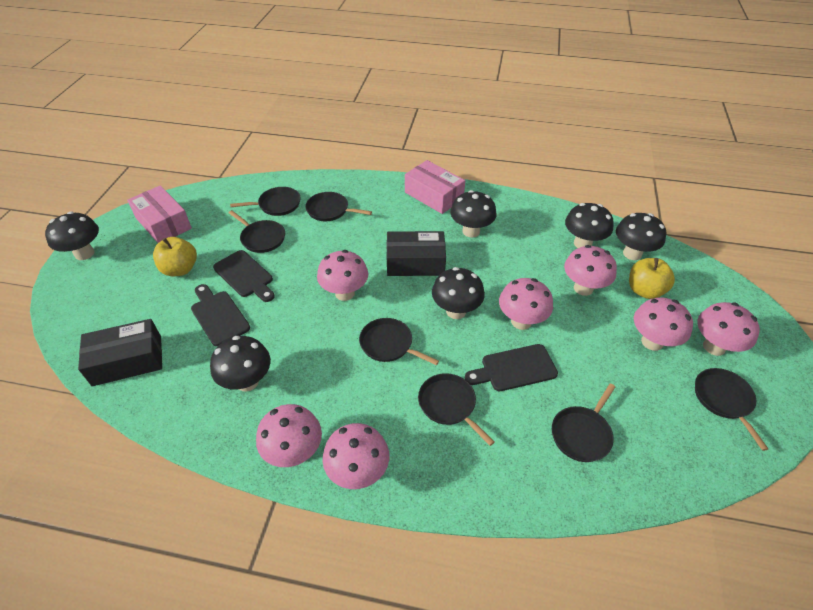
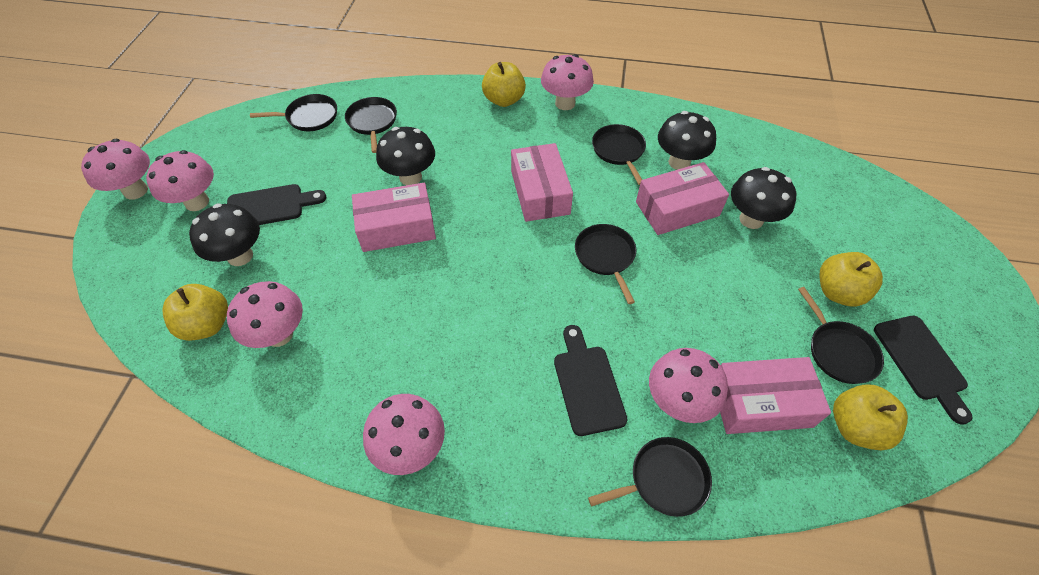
black box: 2 -> 0
black mushroom: 6 -> 4
black pan: 7 -> 6
pink box: 2 -> 4
pink mushroom: 7 -> 6
yellow apple: 2 -> 4

